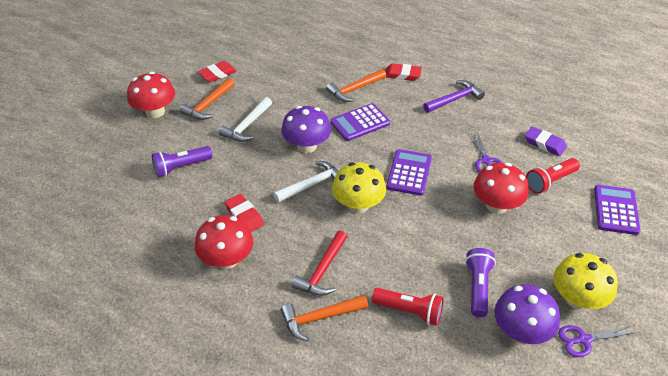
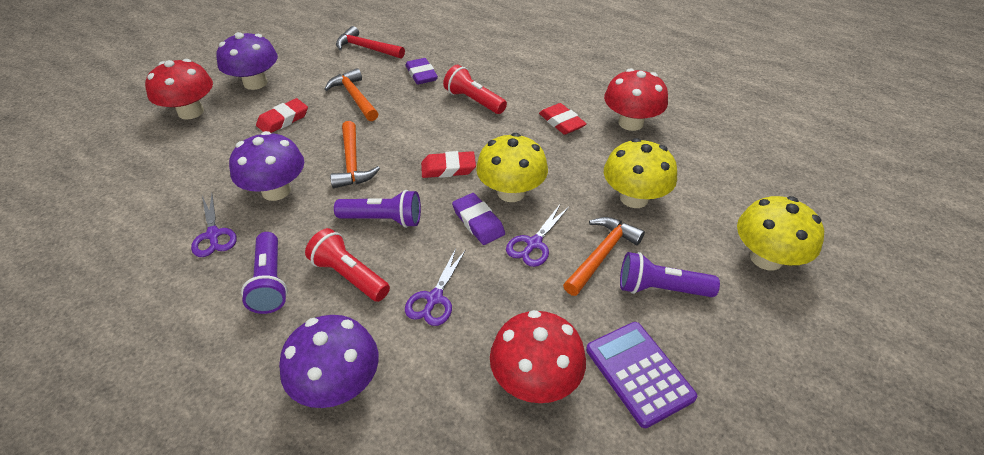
purple calculator: 3 -> 1
purple eraser: 1 -> 2
purple flashlight: 2 -> 3
purple hammer: 1 -> 0
purple mushroom: 2 -> 3
purple scissors: 2 -> 3
white hammer: 2 -> 0
yellow mushroom: 2 -> 3

